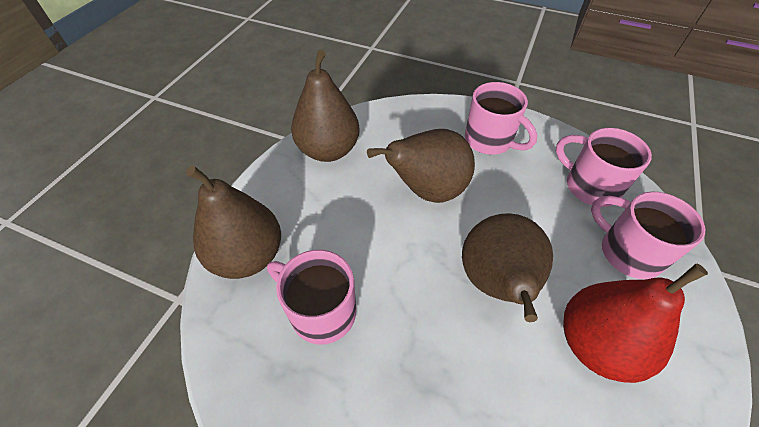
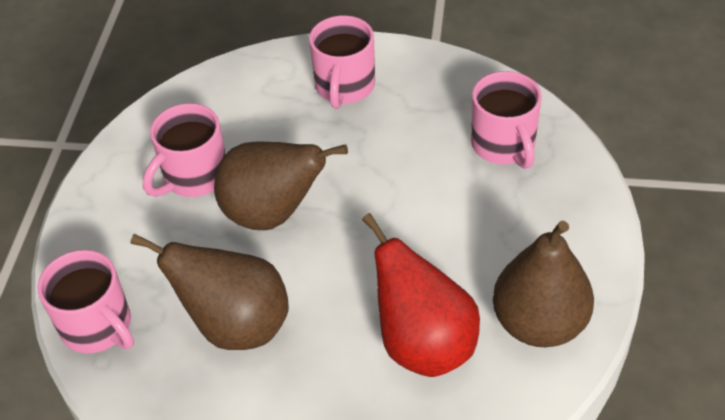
brown pear: 4 -> 3

